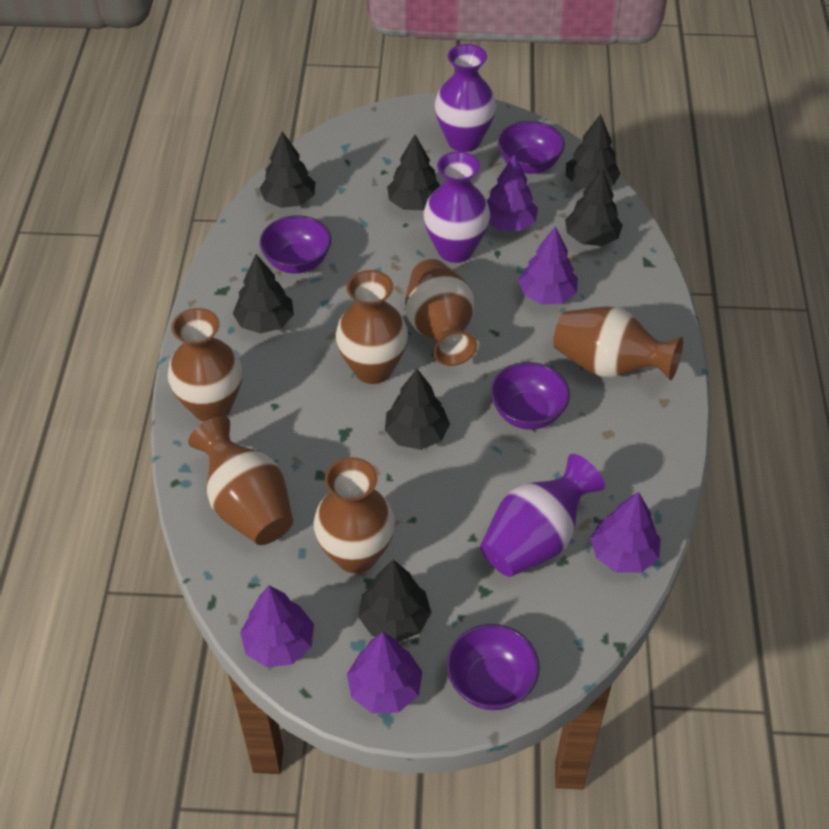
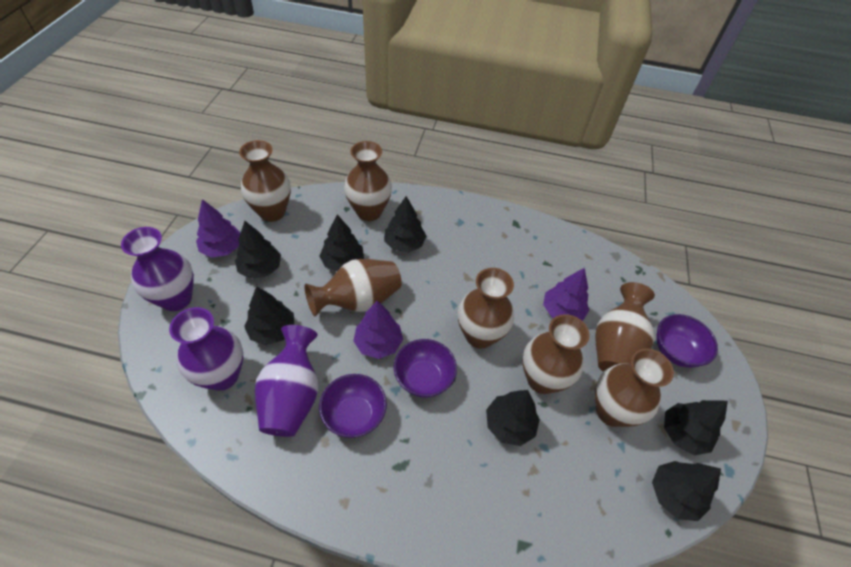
brown vase: 6 -> 7
purple bowl: 4 -> 3
purple tree: 5 -> 3

